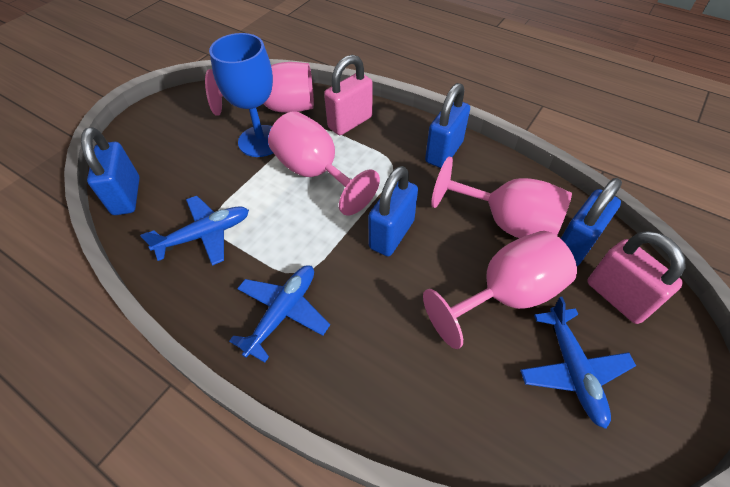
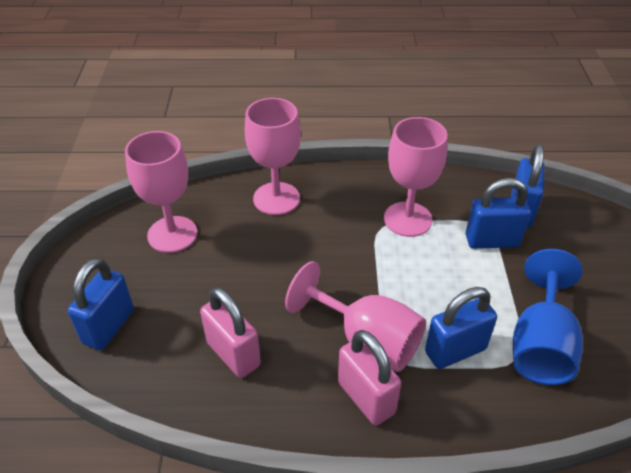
blue plane: 3 -> 0

